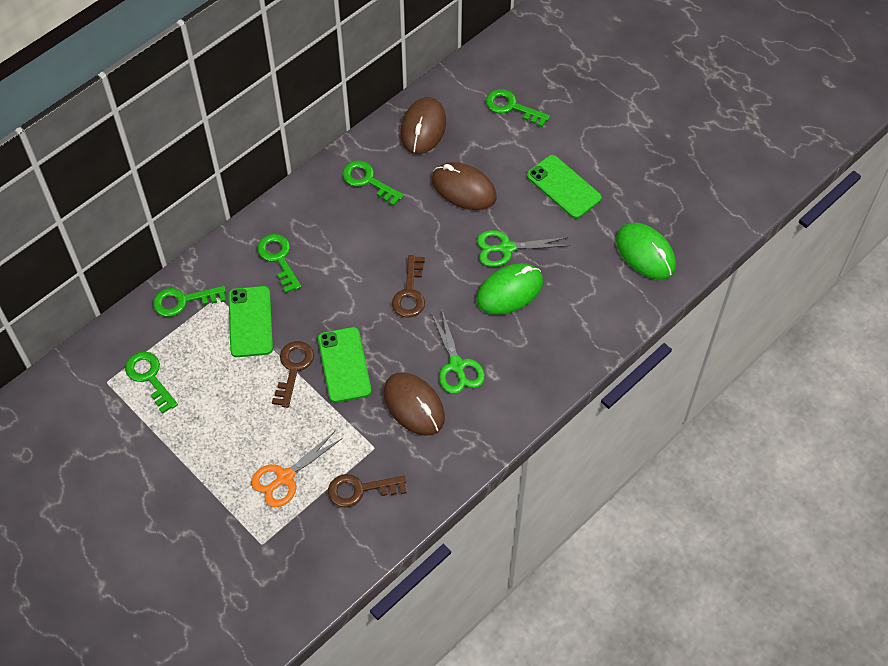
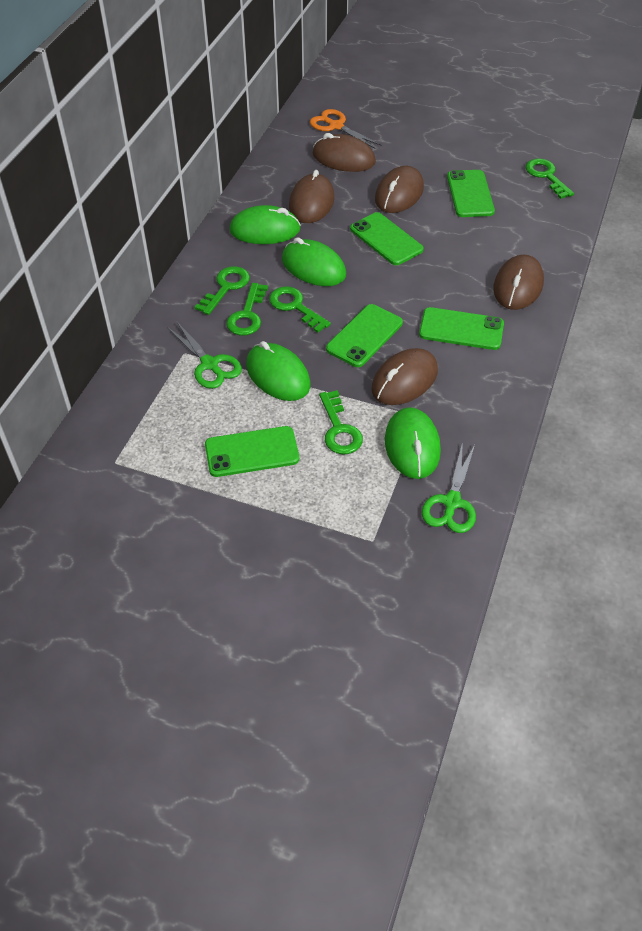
brown key: 3 -> 0
brown mouse: 3 -> 5
green mouse: 2 -> 4
green phone: 3 -> 5

